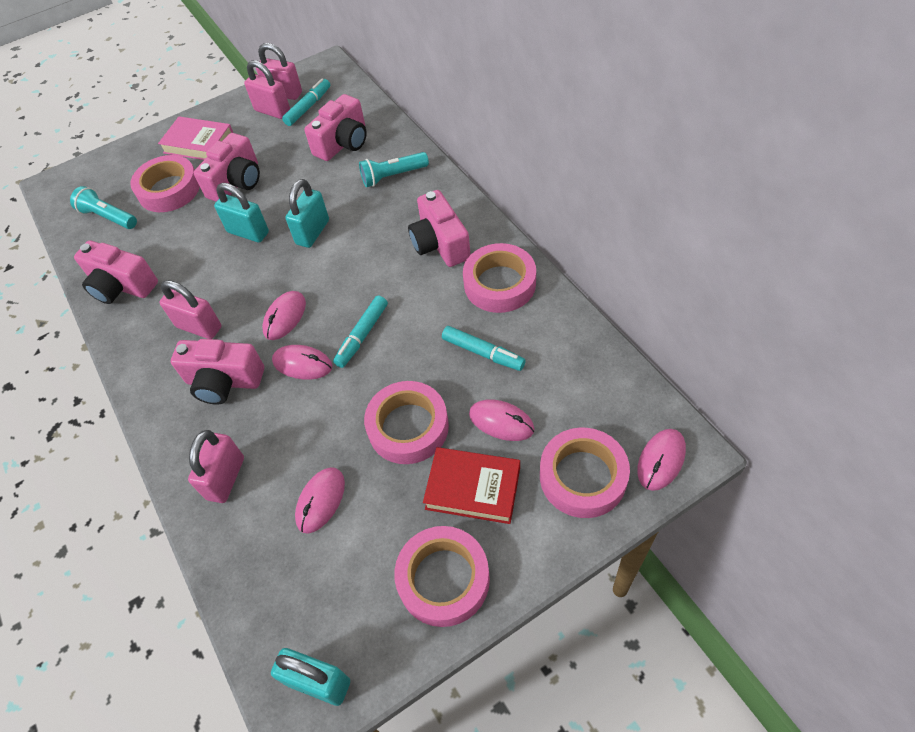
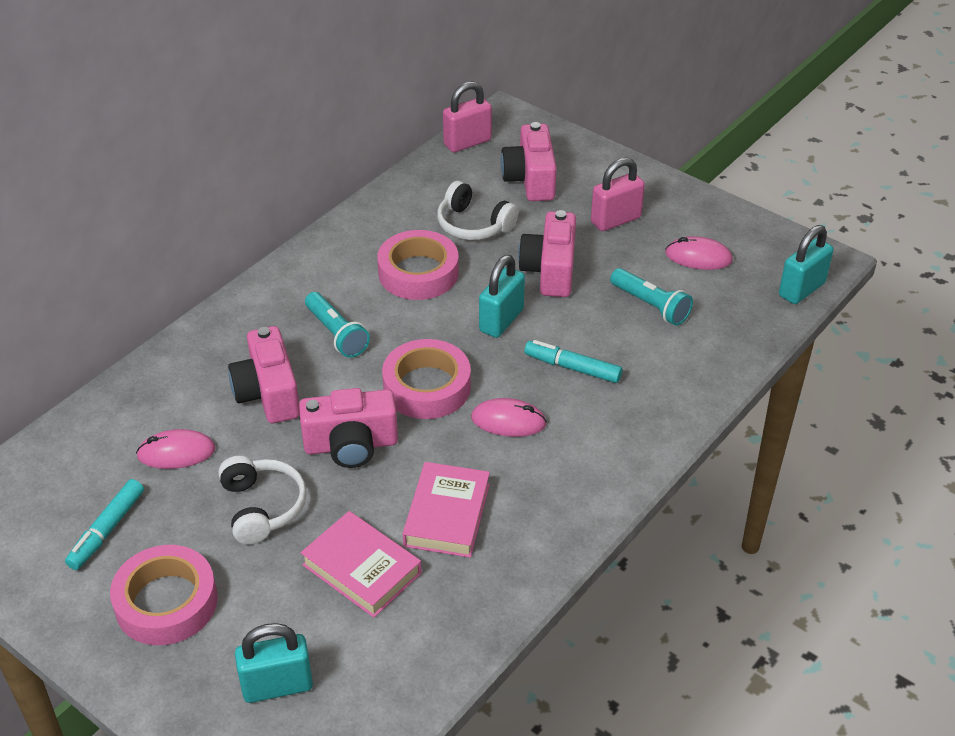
pink book: 1 -> 2
pink camera: 5 -> 4
pink mouse: 5 -> 3
pink padlock: 4 -> 2
pink tape: 5 -> 3
red book: 1 -> 0
turquoise marker: 3 -> 2
white headphones: 0 -> 2

